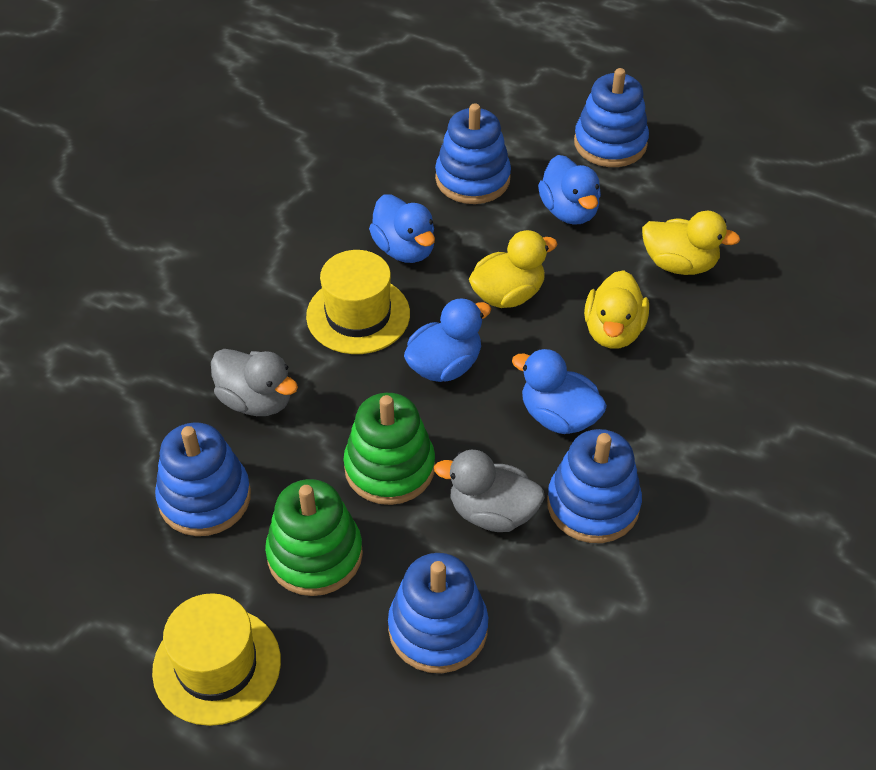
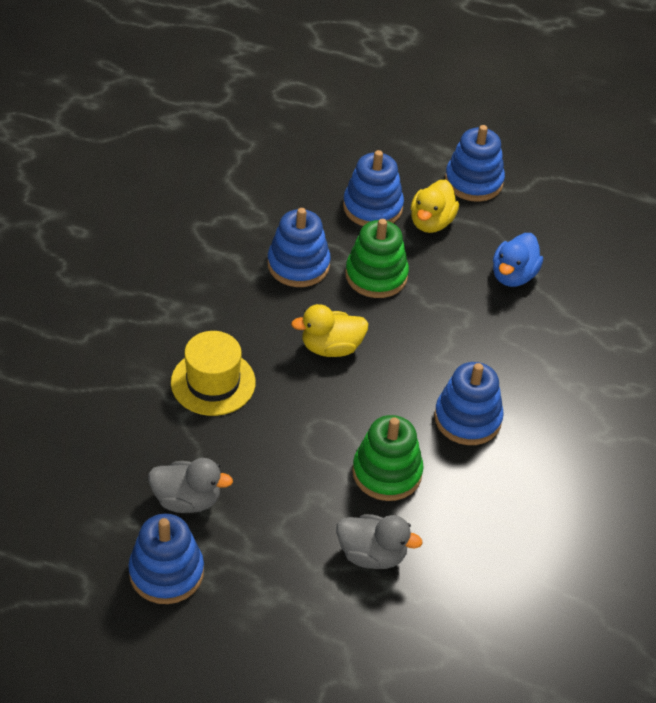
blue duck: 4 -> 1
yellow duck: 3 -> 2
yellow hat: 2 -> 1

